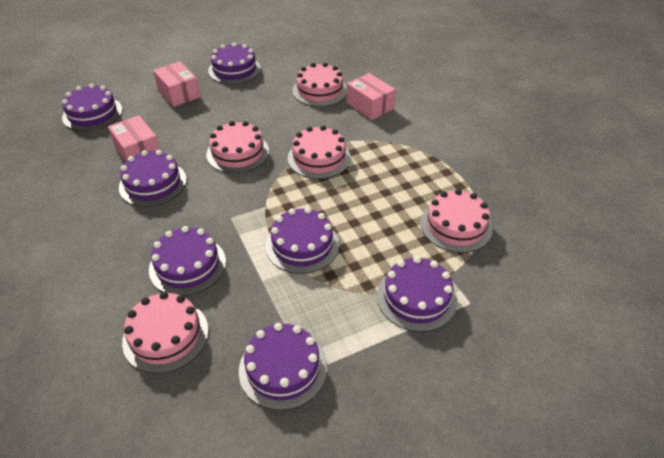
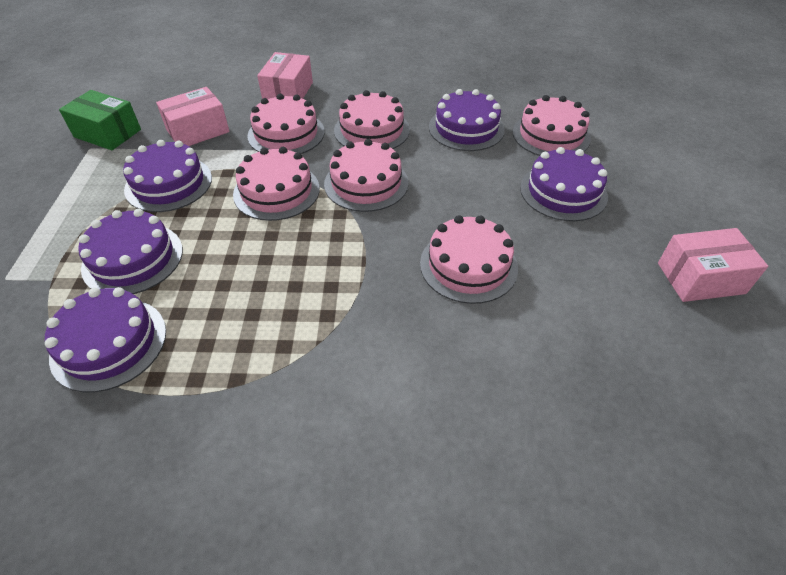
green box: 0 -> 1
pink cake: 5 -> 6
purple cake: 7 -> 5

